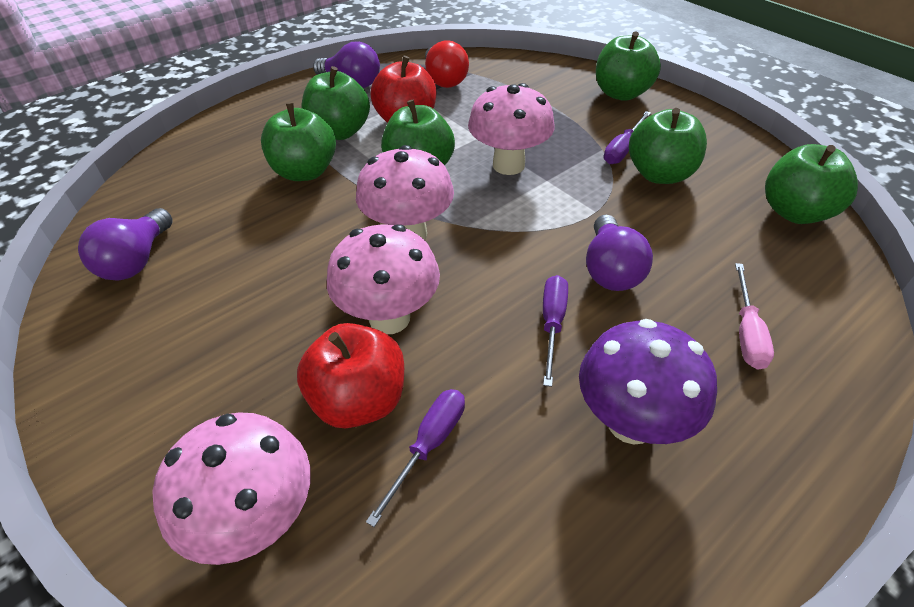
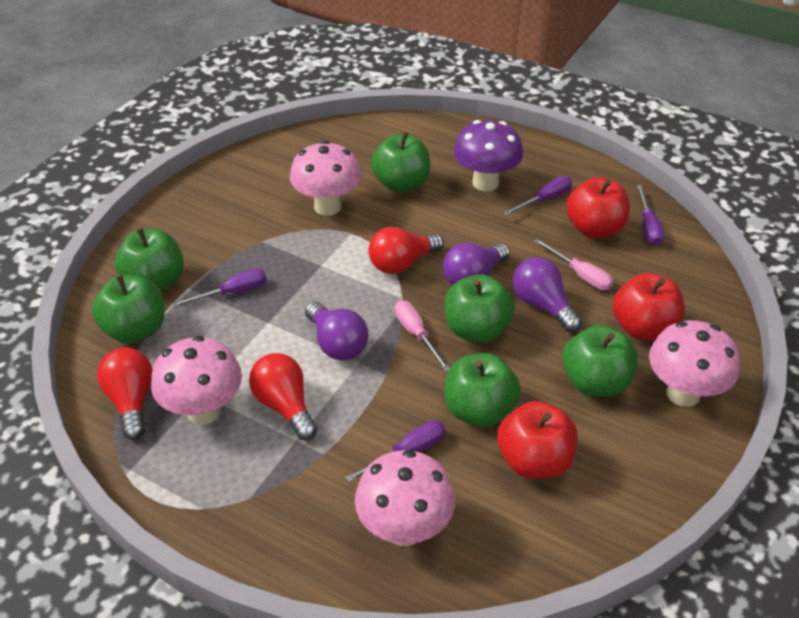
pink screwdriver: 1 -> 2
purple screwdriver: 3 -> 4
red apple: 2 -> 3
red light bulb: 1 -> 3

